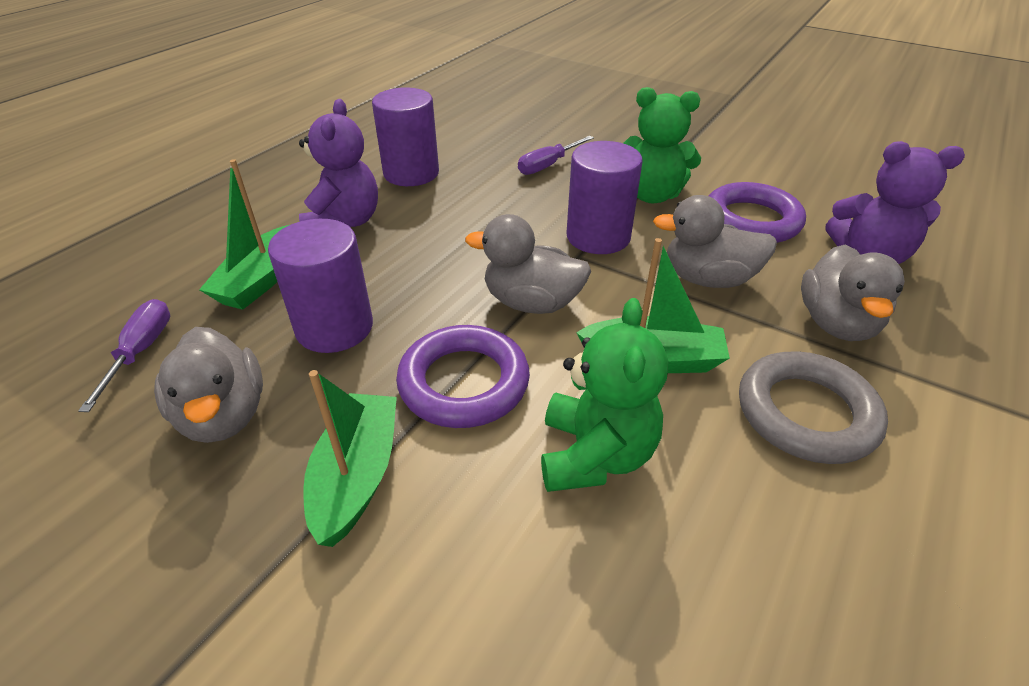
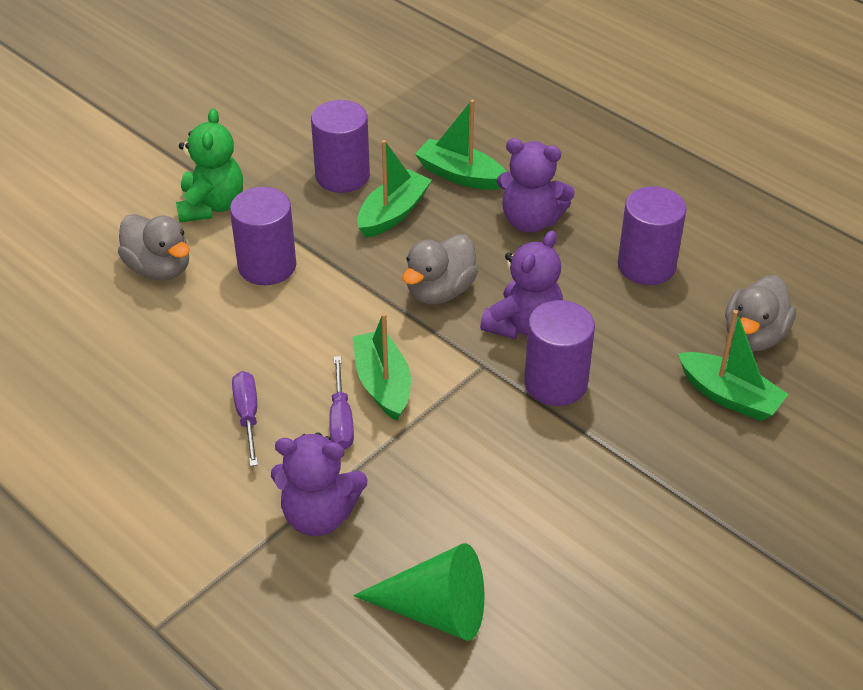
green boat: 3 -> 4
green cone: 0 -> 1
green teddy bear: 2 -> 1
grey duck: 4 -> 3
grey ring: 1 -> 0
purple cylinder: 3 -> 4
purple ring: 2 -> 0
purple teddy bear: 2 -> 3

